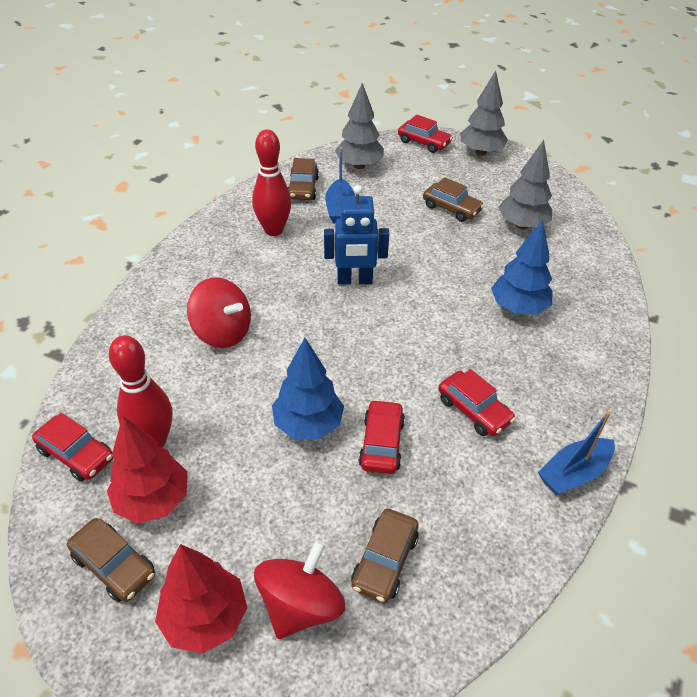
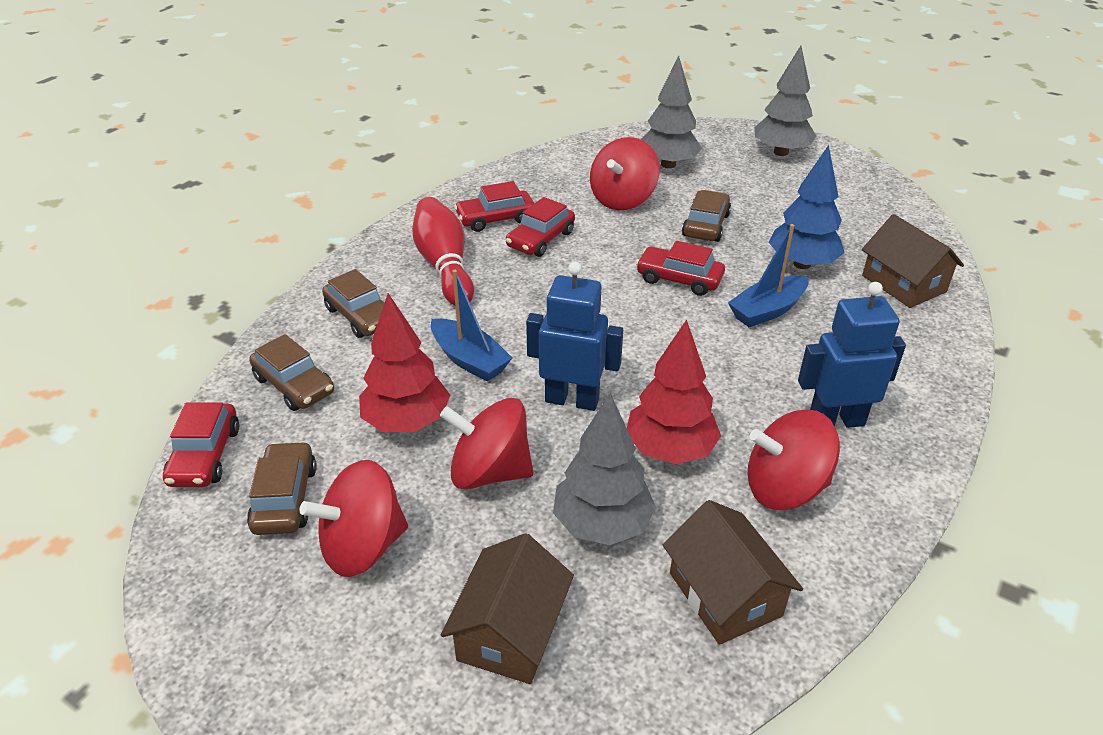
blue robot: 1 -> 2
blue tree: 2 -> 1
brown house: 0 -> 3
red bowling pin: 2 -> 1
red spinning top: 2 -> 4

